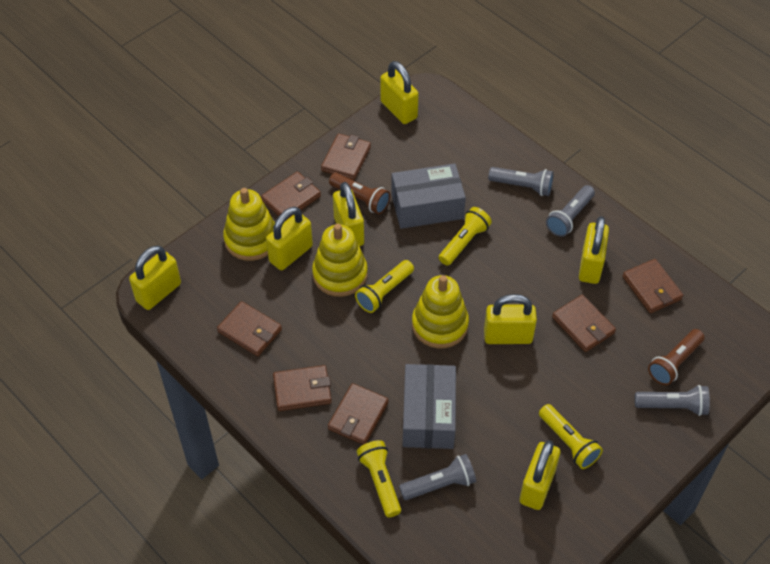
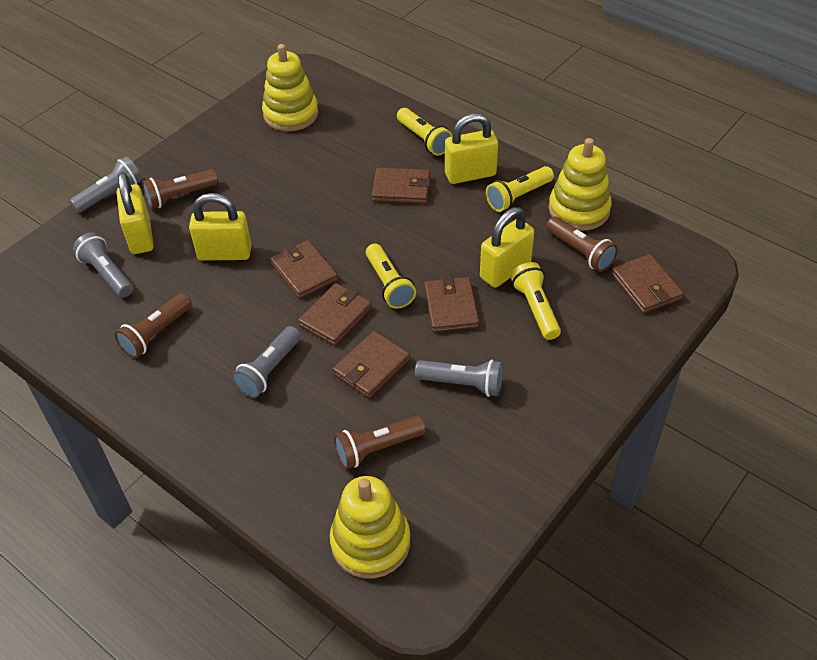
brown flashlight: 2 -> 4
brown wallet: 7 -> 6
grey box: 2 -> 0
yellow padlock: 7 -> 4

